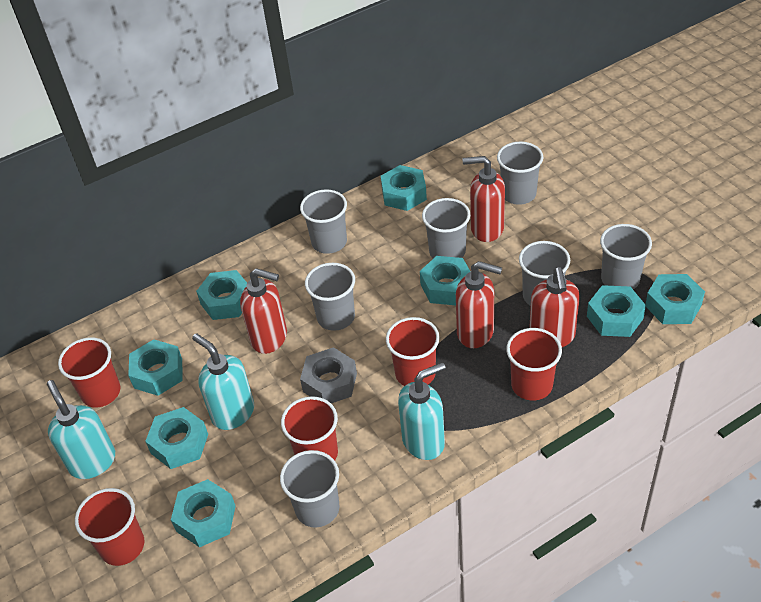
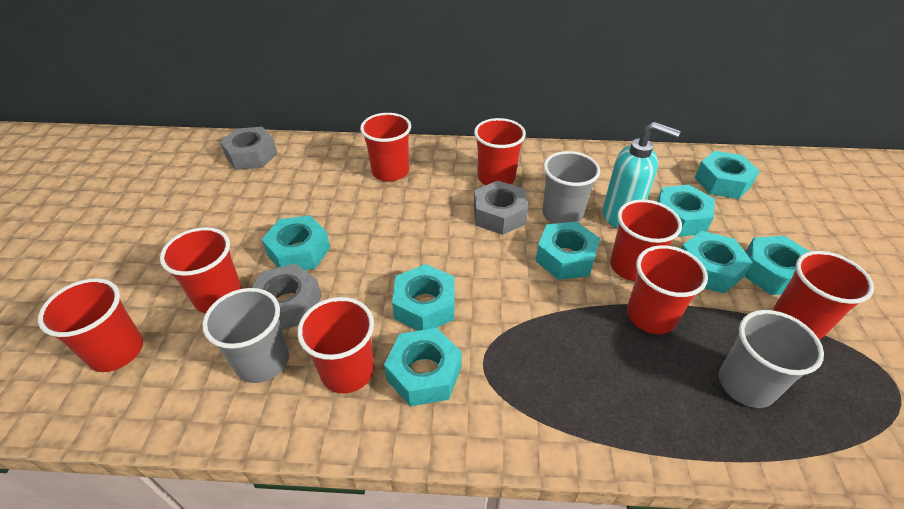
grey cup: 7 -> 3
grey nut: 1 -> 3
red cup: 5 -> 8
red soap dispenser: 4 -> 0
turquoise soap dispenser: 3 -> 1

